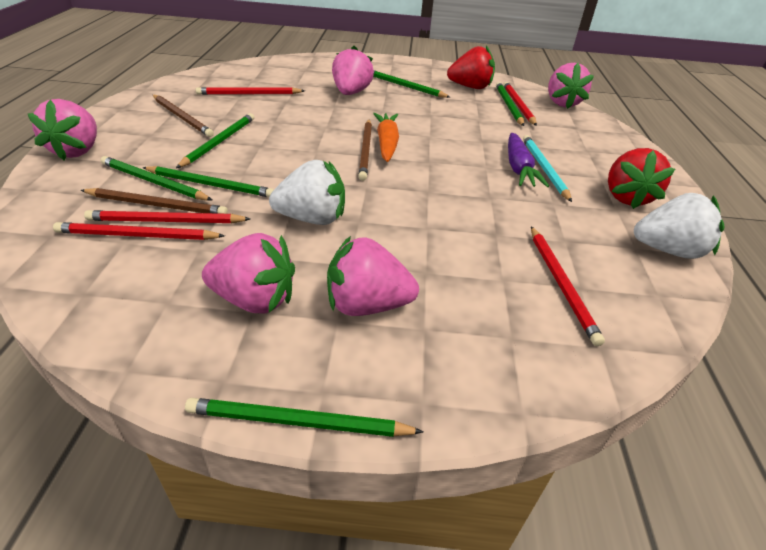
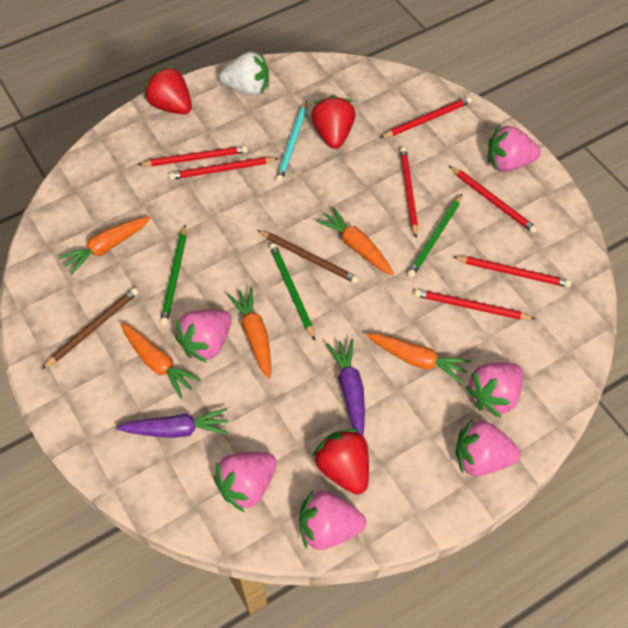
brown pencil: 3 -> 2
green pencil: 6 -> 3
orange carrot: 1 -> 5
pink strawberry: 5 -> 6
purple carrot: 1 -> 2
red pencil: 5 -> 7
red strawberry: 2 -> 3
white strawberry: 2 -> 1

